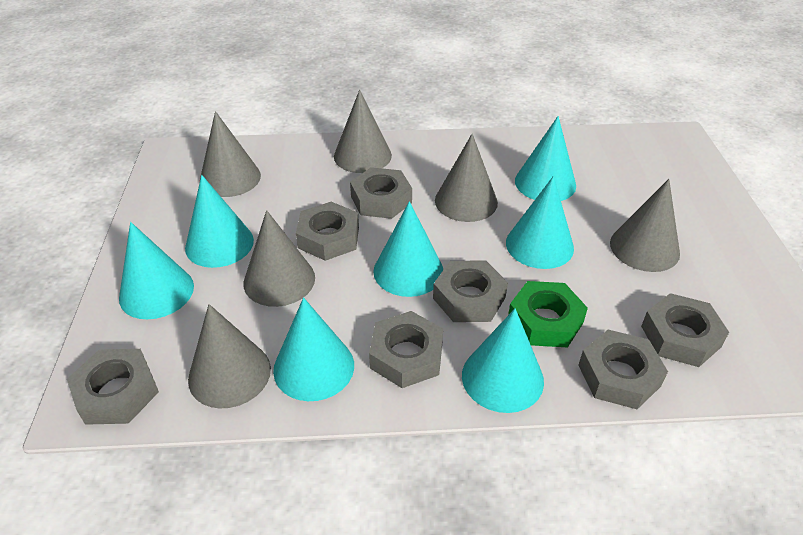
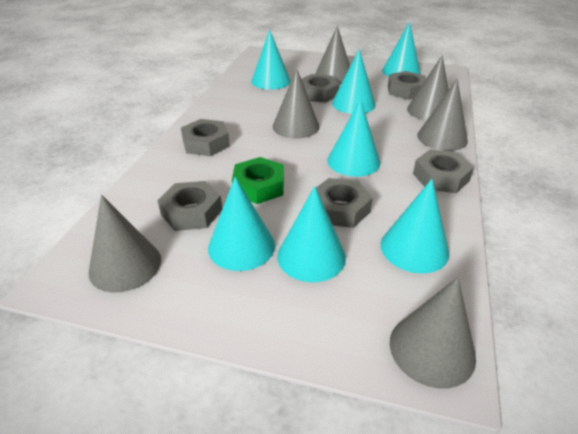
grey nut: 7 -> 6

